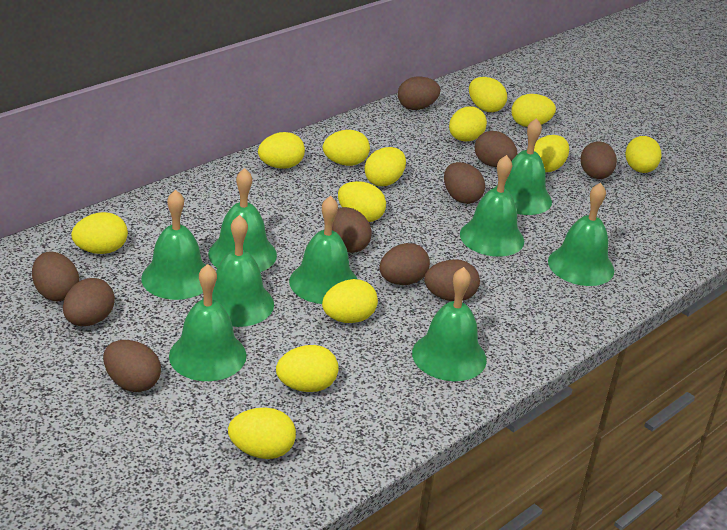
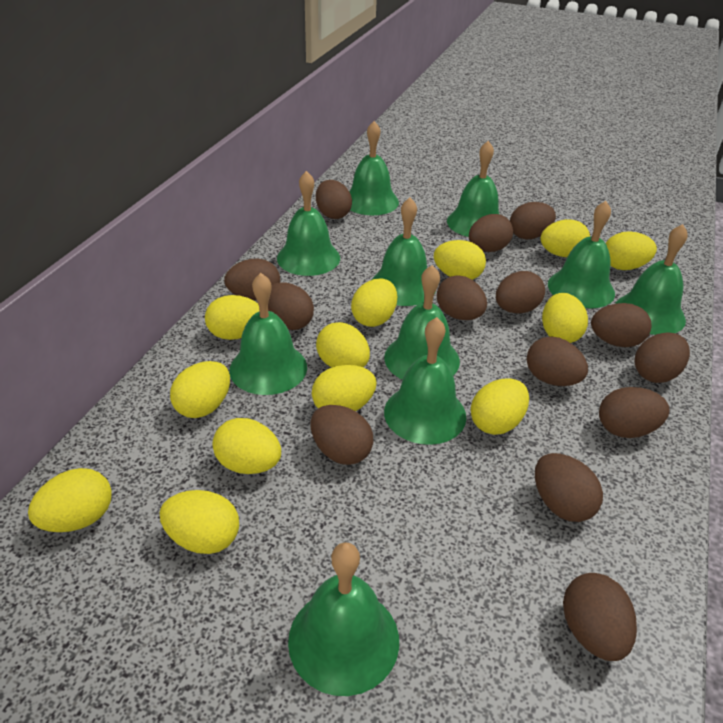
brown egg: 10 -> 14
green bell: 9 -> 10

